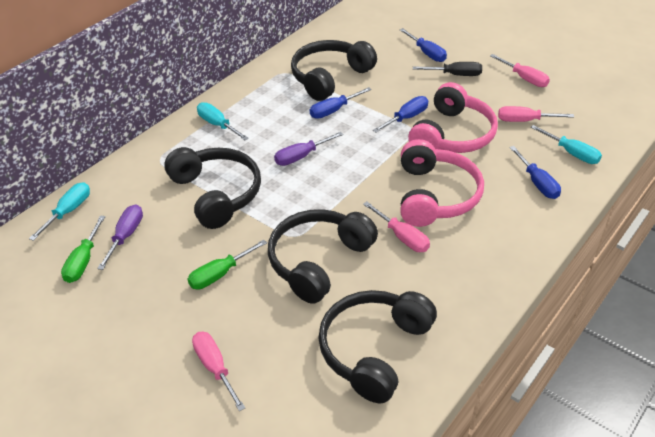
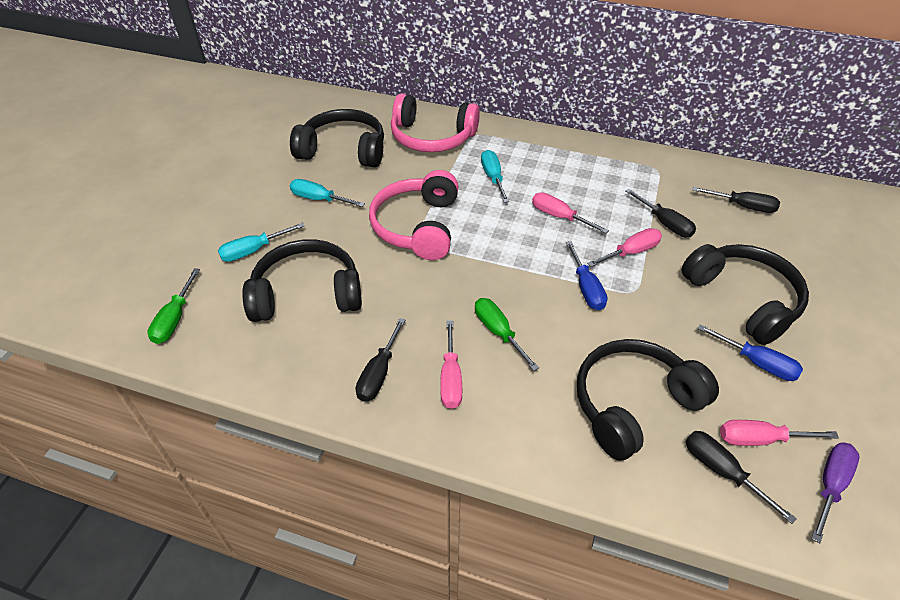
black screwdriver: 1 -> 4
blue screwdriver: 4 -> 2
purple screwdriver: 2 -> 1

